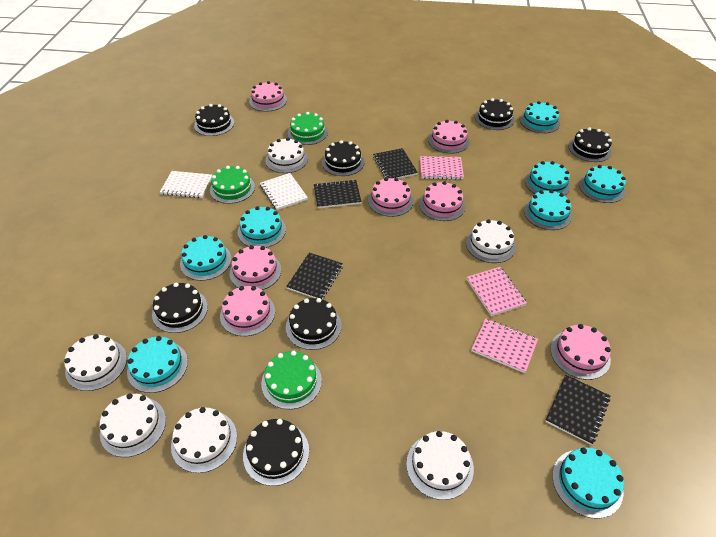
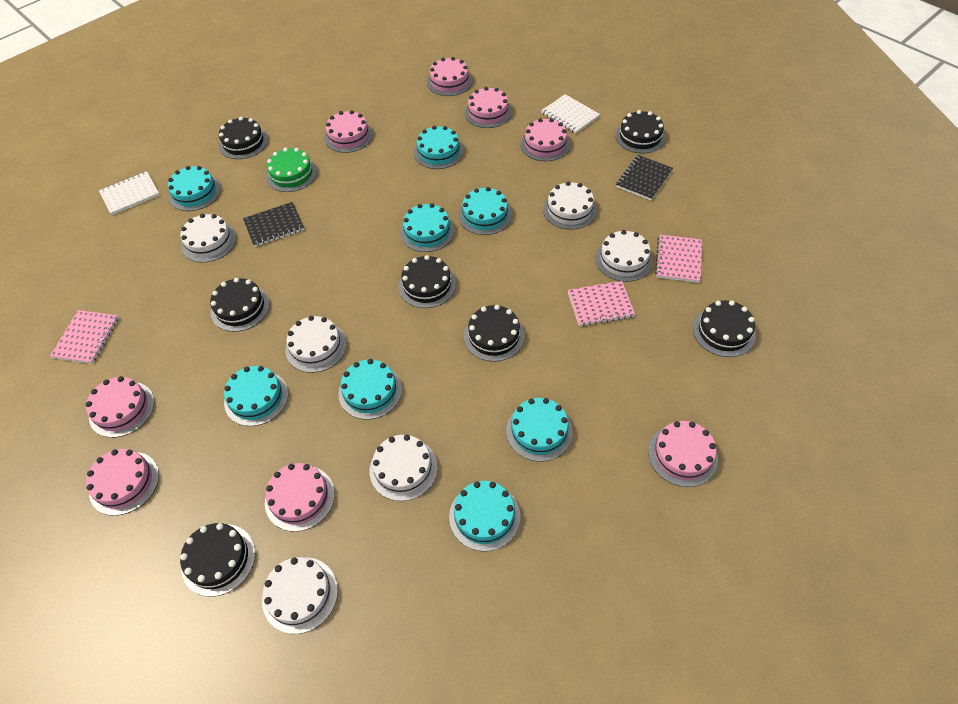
black notebook: 4 -> 2
green cake: 3 -> 1
pink cake: 7 -> 8

